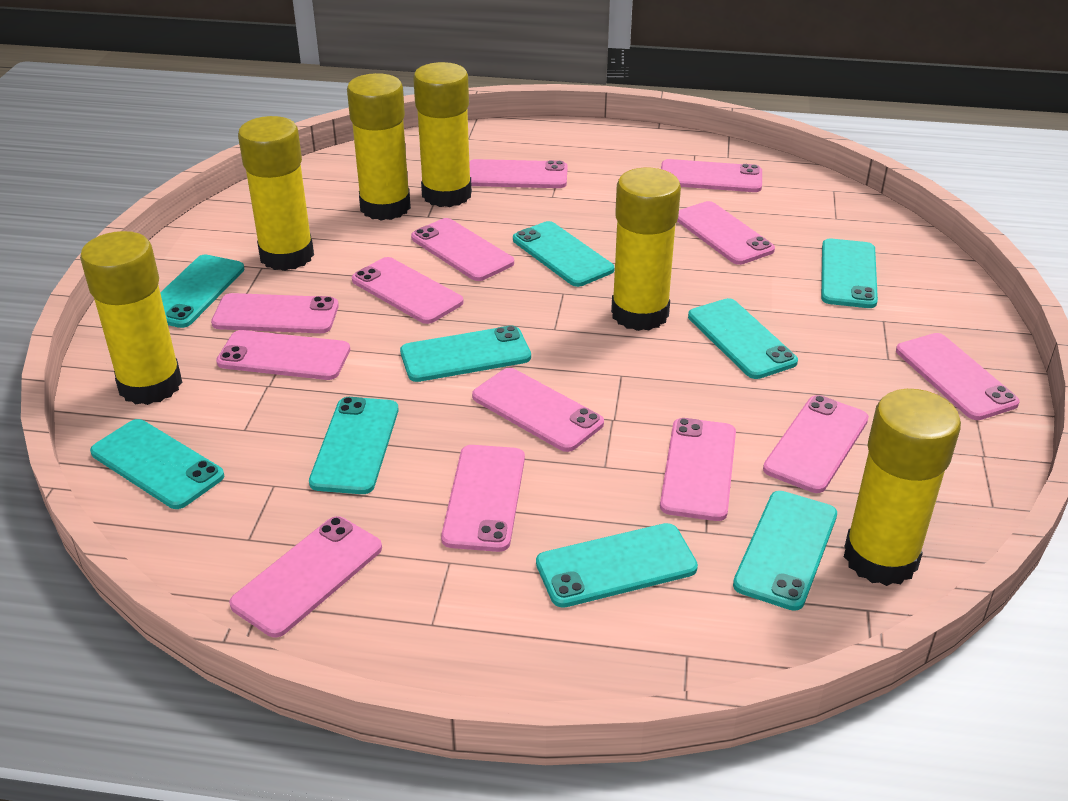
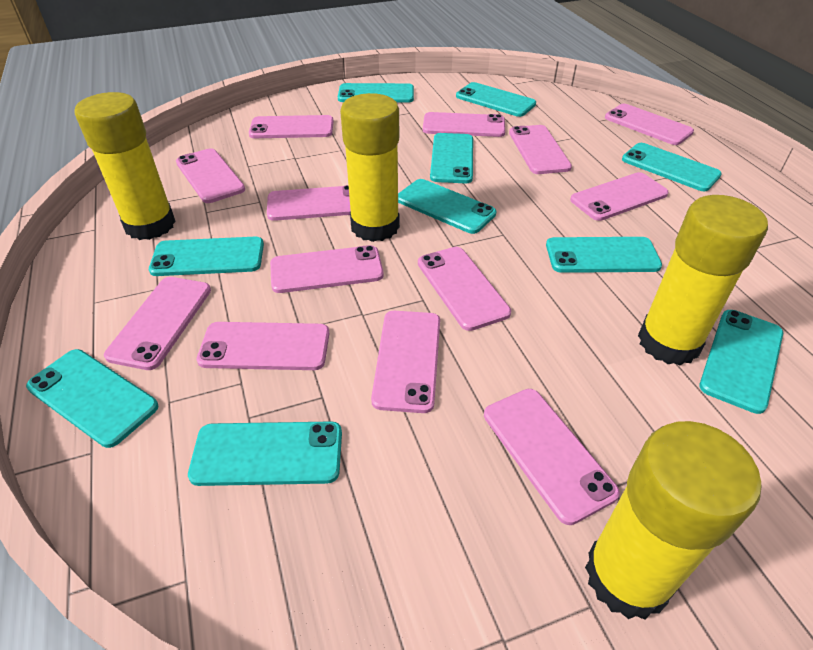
turquoise phone: 9 -> 10
yellow glue stick: 6 -> 4

